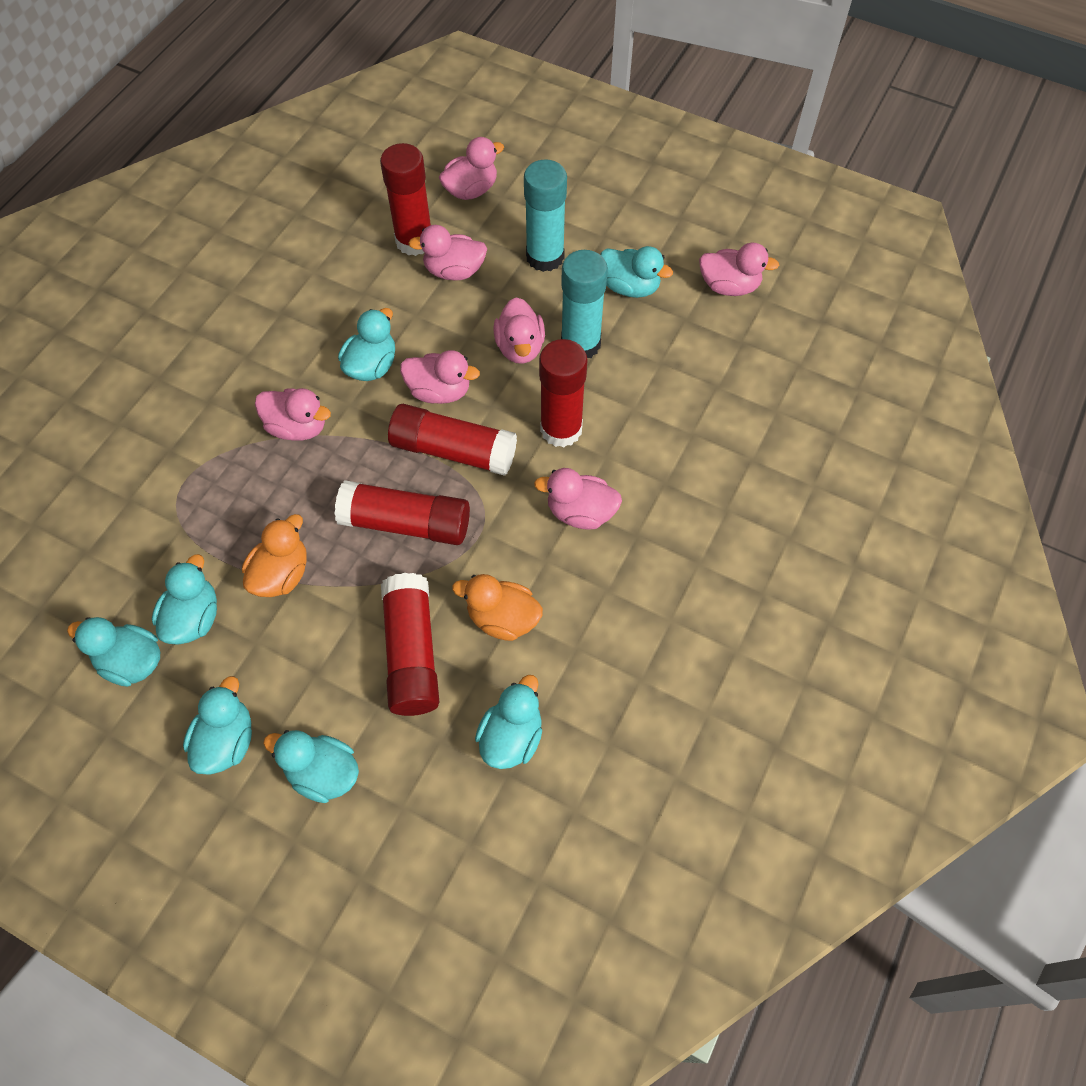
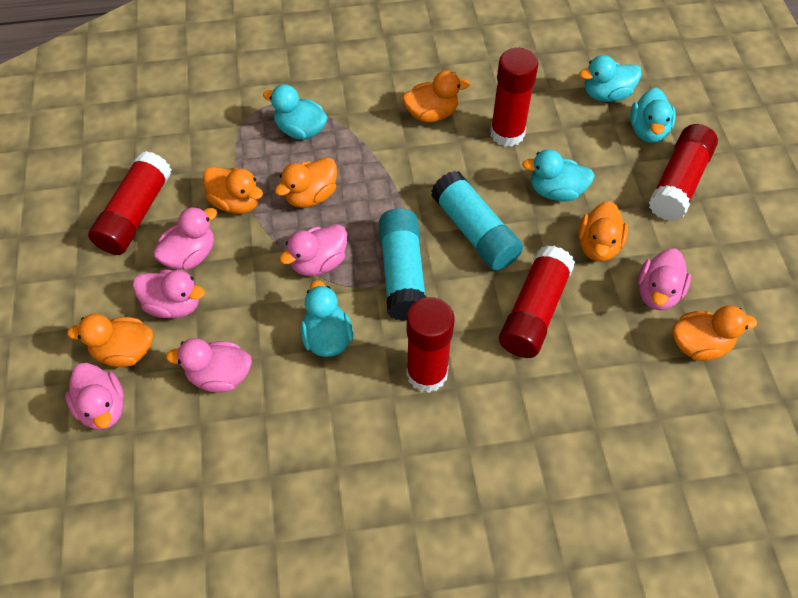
orange duck: 2 -> 6
pink duck: 7 -> 6
turquoise duck: 7 -> 5

